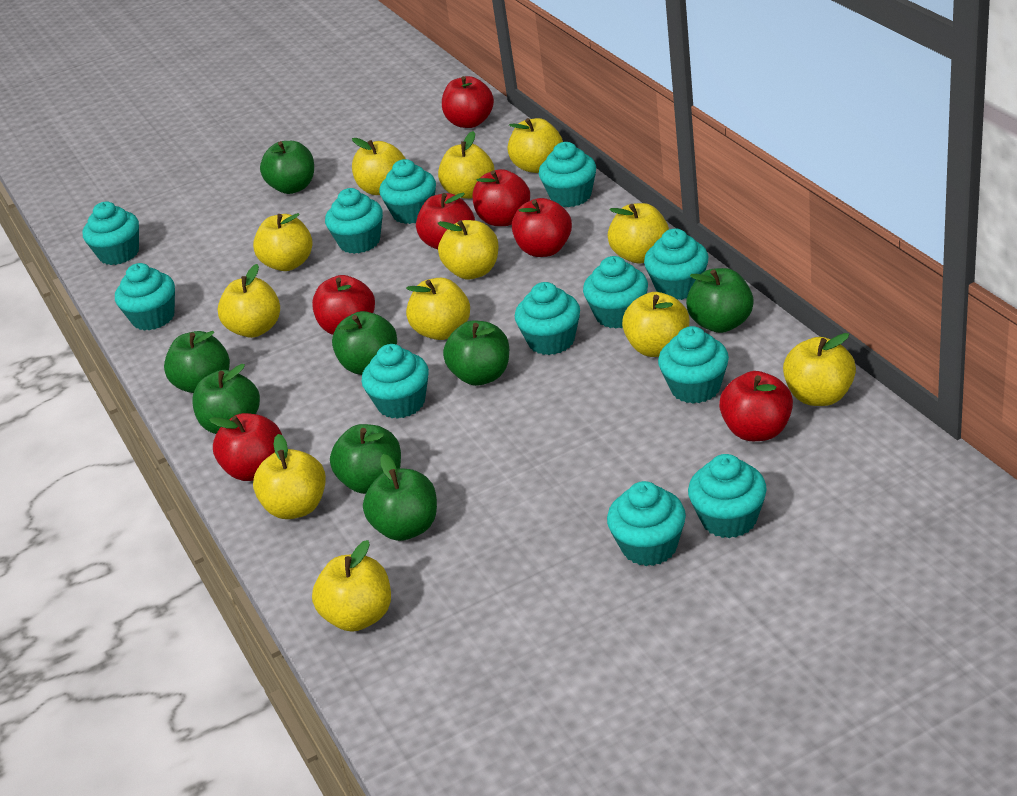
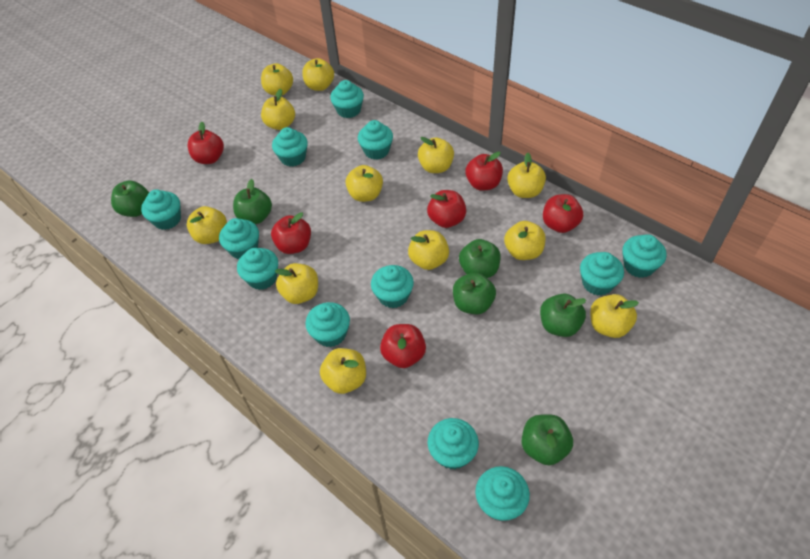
green apple: 8 -> 6
red apple: 7 -> 6

